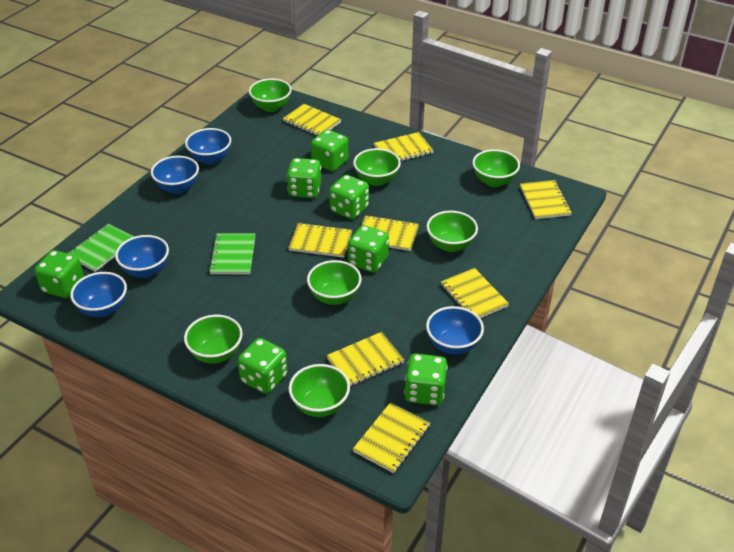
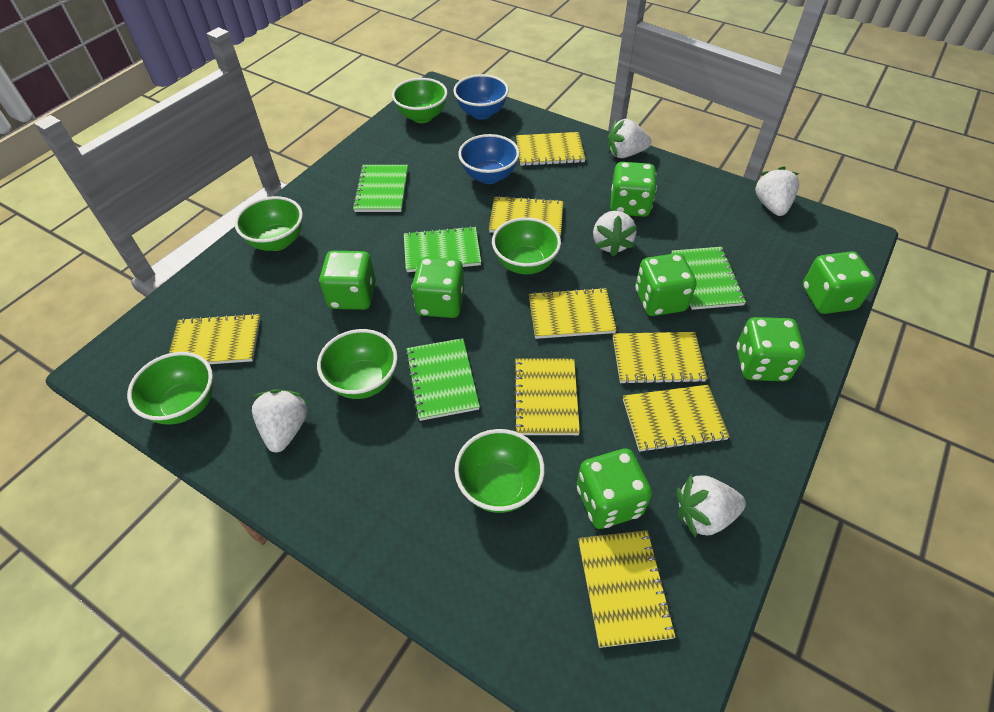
blue bowl: 5 -> 2
green bowl: 7 -> 6
green notebook: 2 -> 4
white strawberry: 0 -> 5

